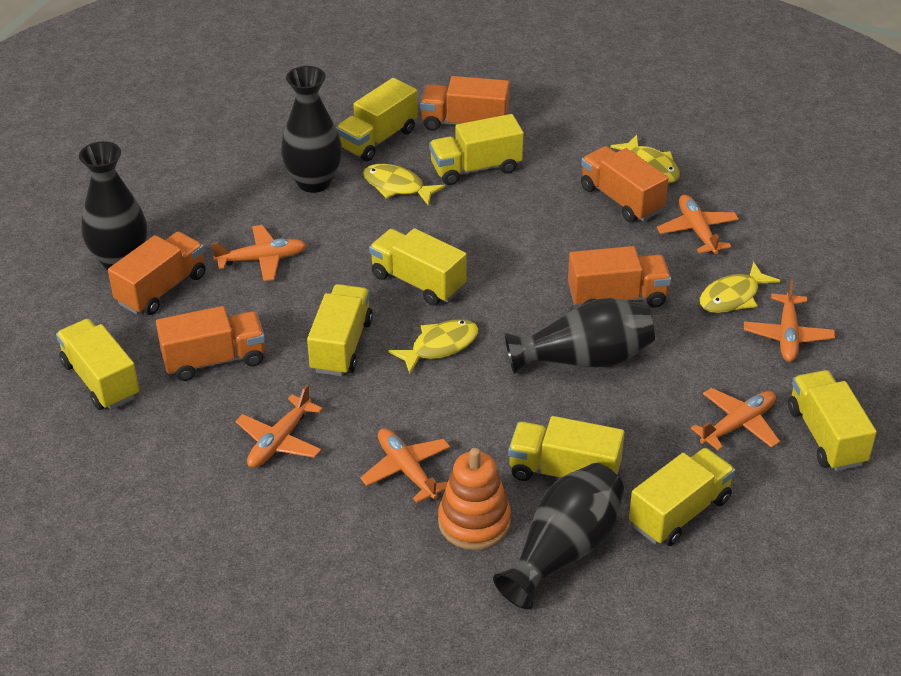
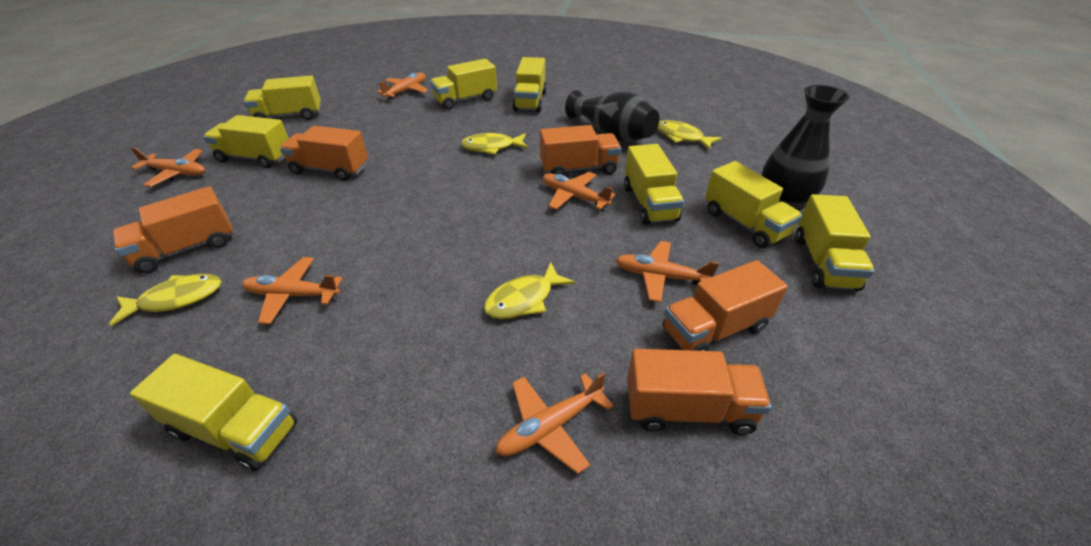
black vase: 4 -> 2
orange stacking toy: 1 -> 0

